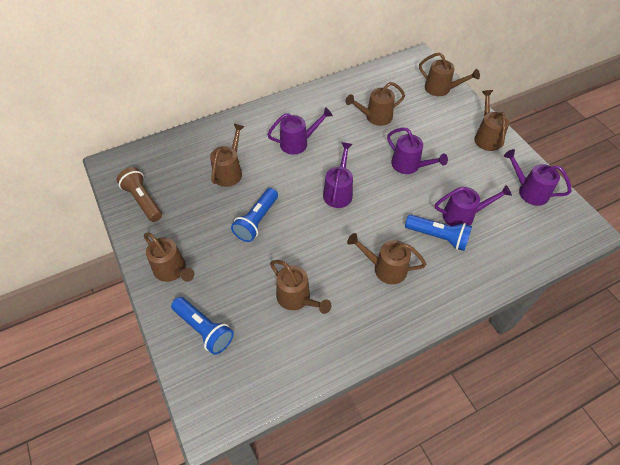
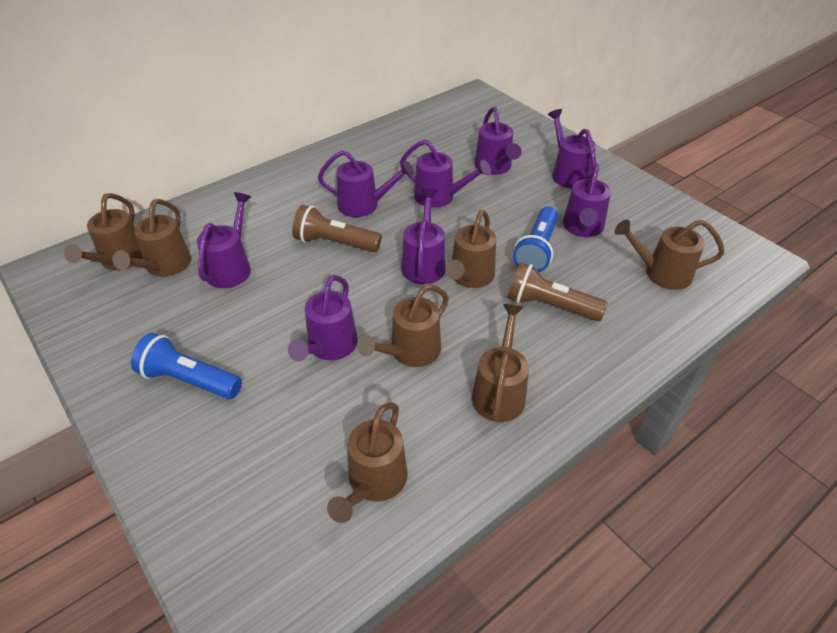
blue flashlight: 3 -> 2
brown flashlight: 1 -> 2
purple watering can: 5 -> 8

